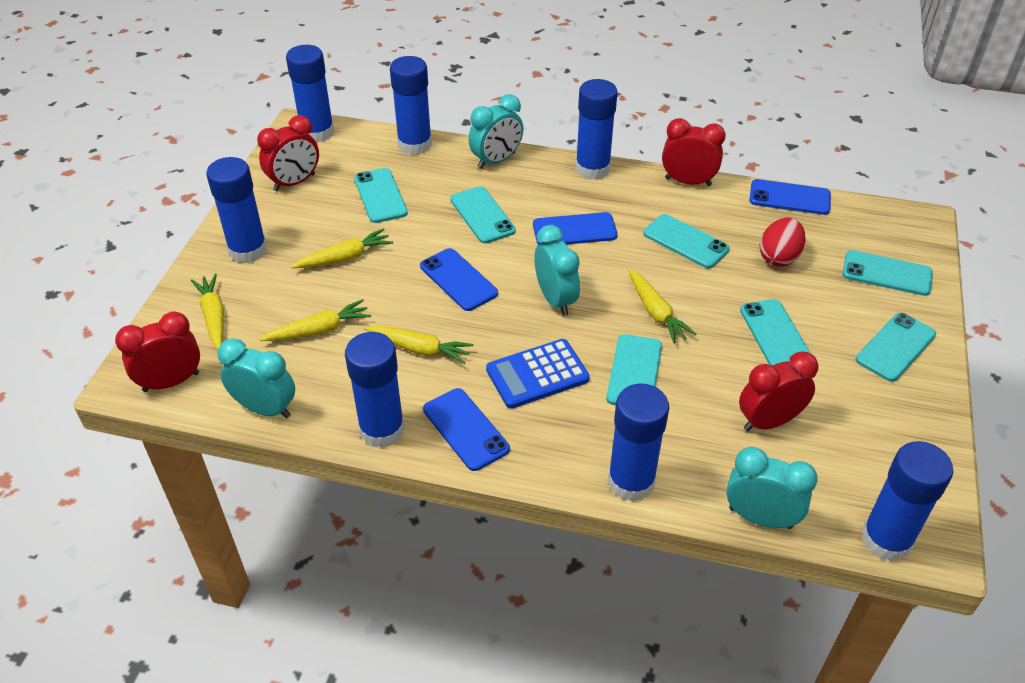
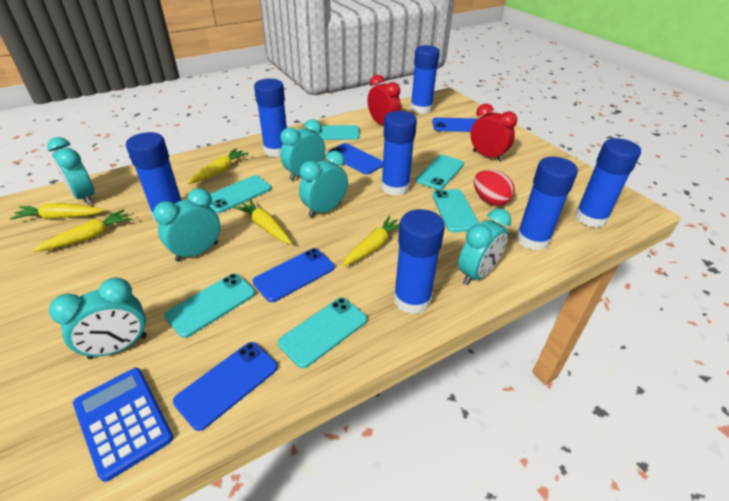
red clock: 4 -> 2
turquoise clock: 4 -> 6
turquoise phone: 7 -> 6

